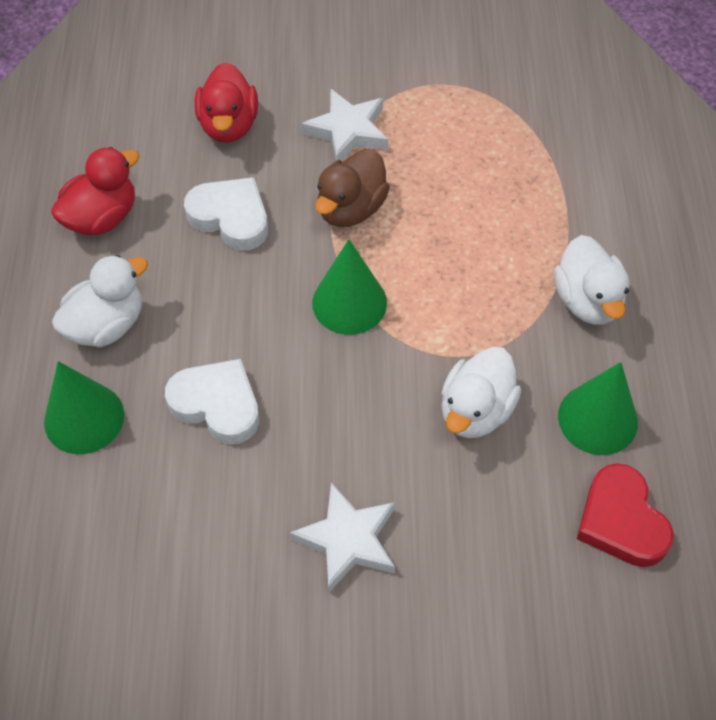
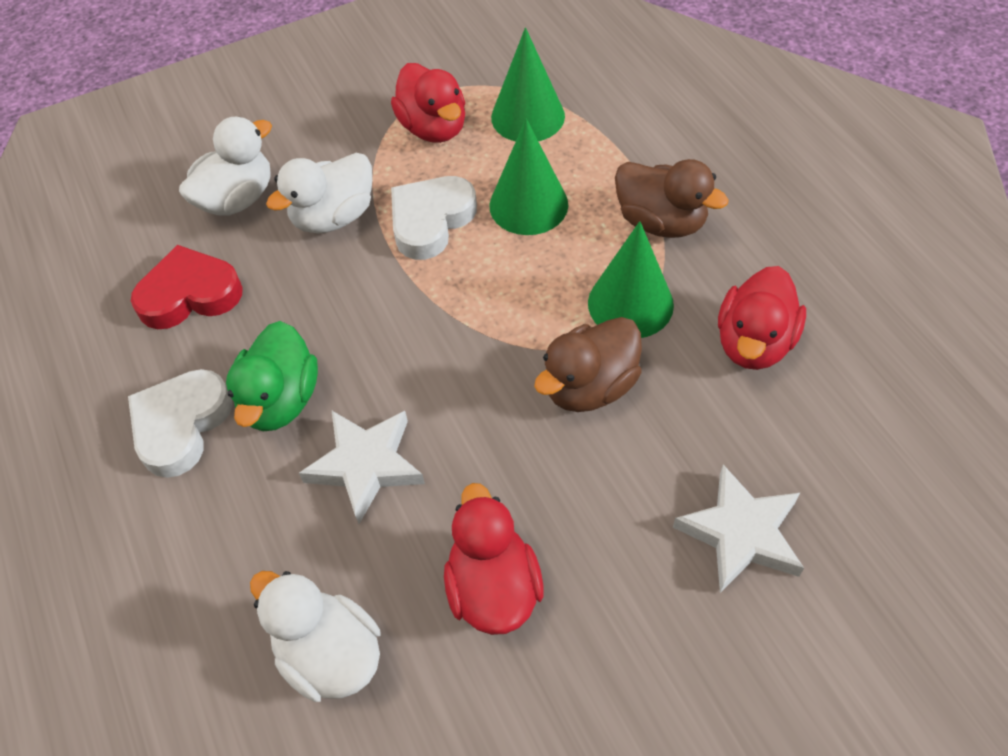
brown duck: 1 -> 2
green duck: 0 -> 1
red duck: 2 -> 3

